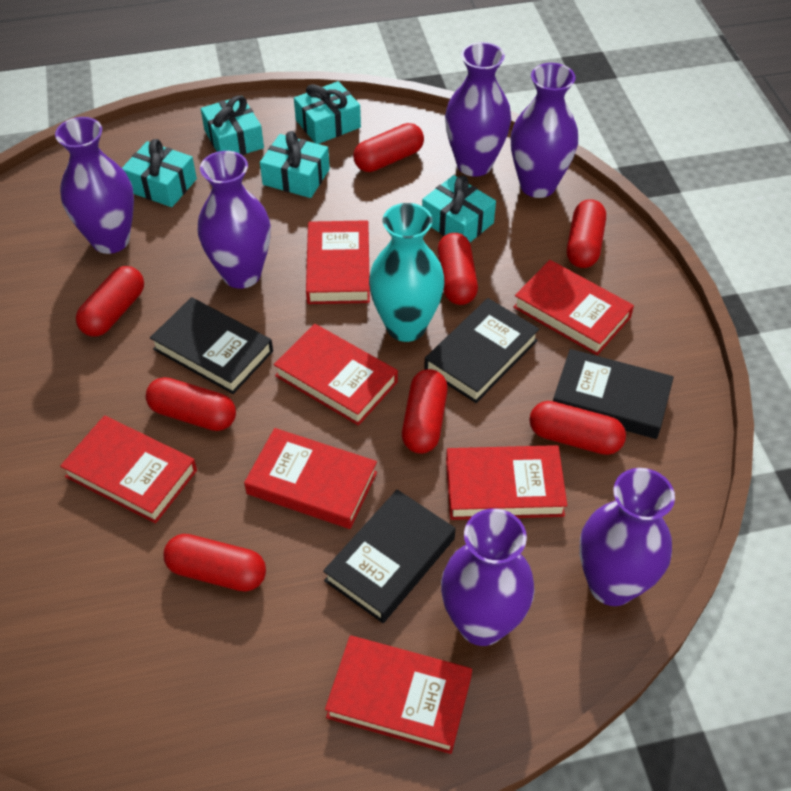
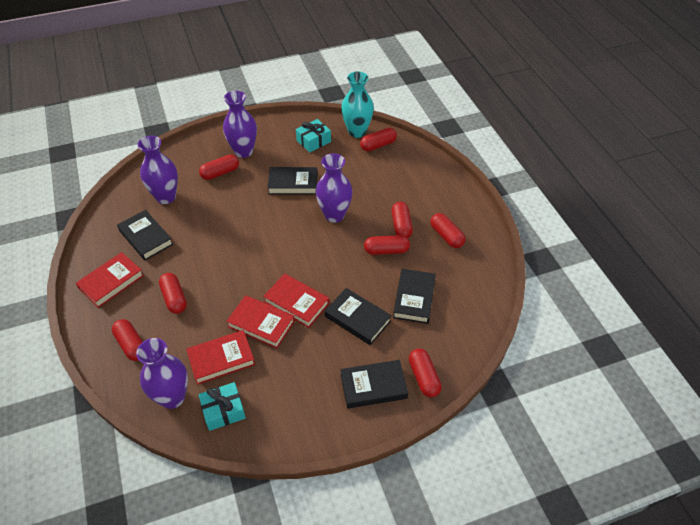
black book: 4 -> 5
purple vase: 6 -> 4
red book: 7 -> 4
turquoise gift: 5 -> 2

